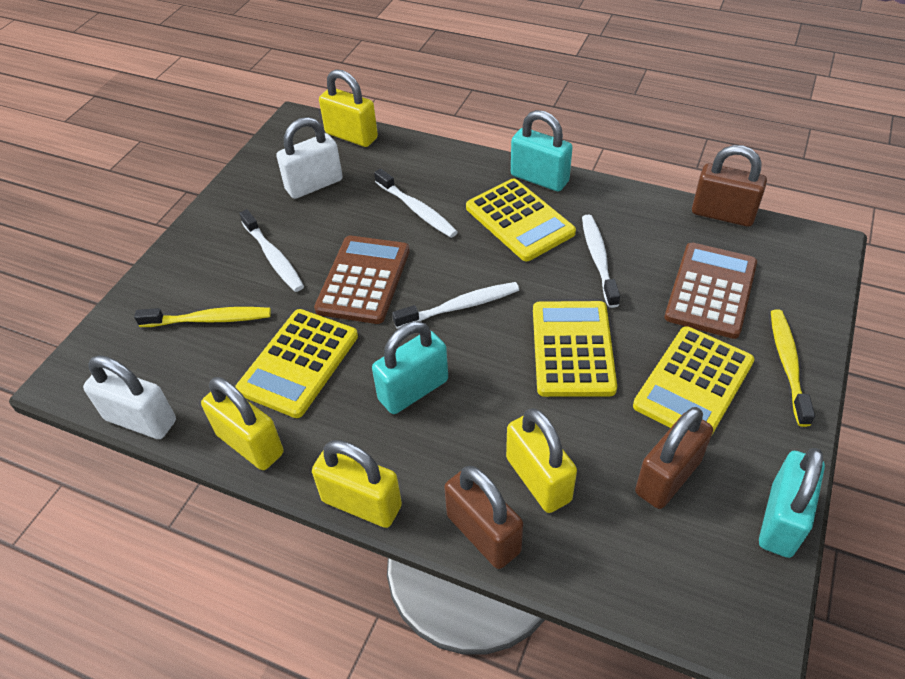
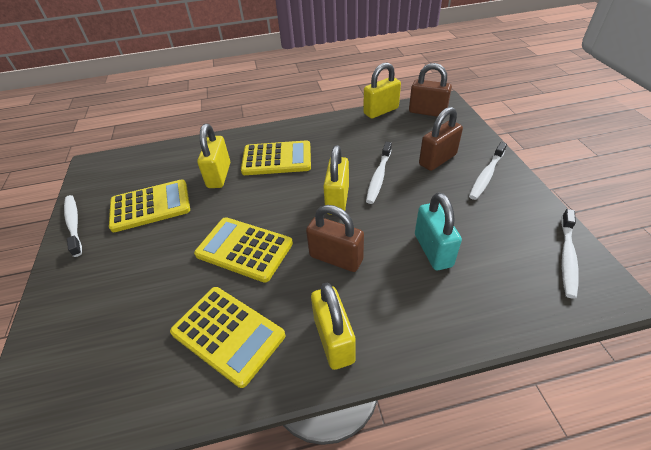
brown calculator: 2 -> 0
turquoise padlock: 3 -> 1
white padlock: 2 -> 0
yellow toothbrush: 2 -> 0

